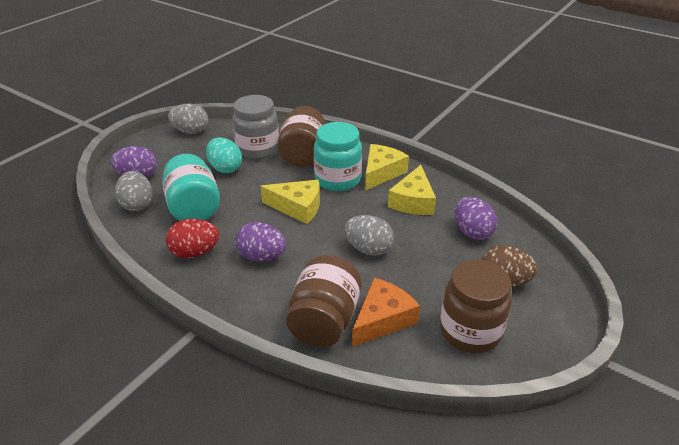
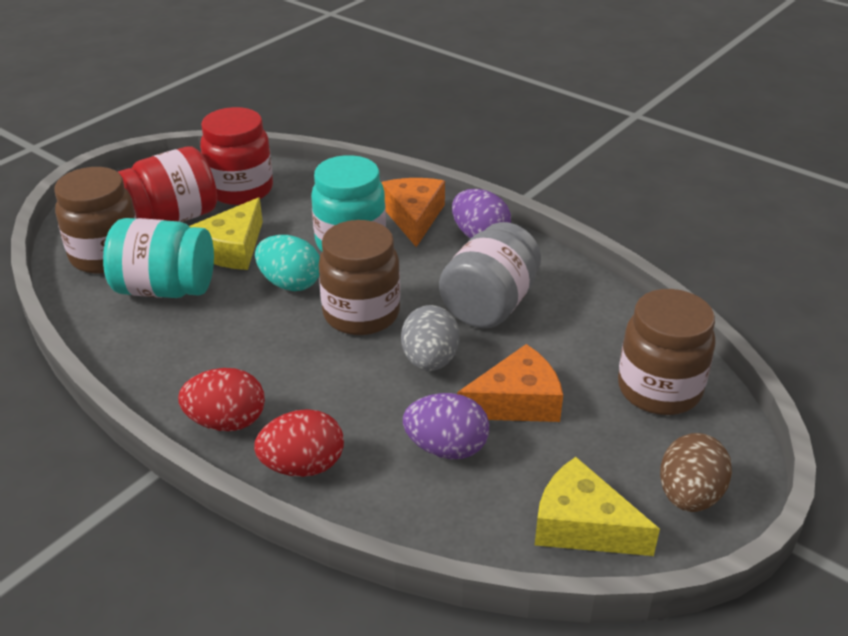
grey egg: 3 -> 1
orange cheese: 1 -> 2
purple egg: 3 -> 2
red egg: 1 -> 2
red jar: 0 -> 2
yellow cheese: 3 -> 2

